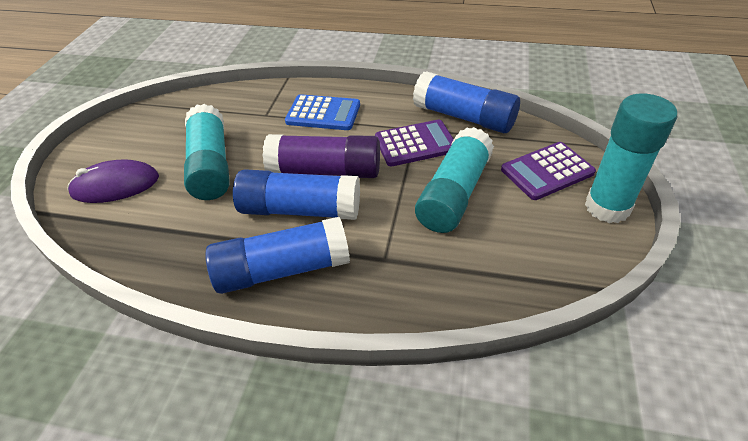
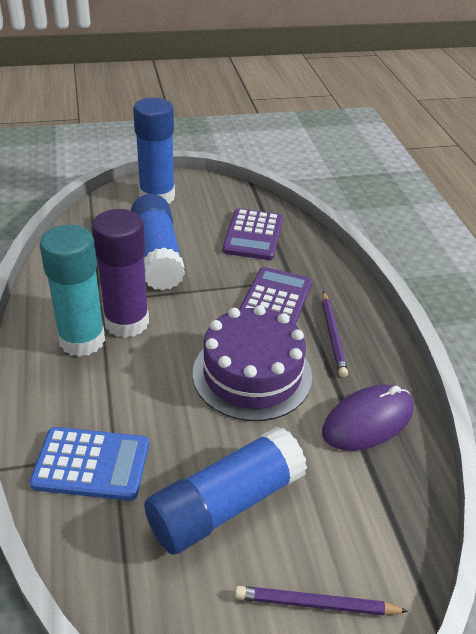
purple cake: 0 -> 1
purple pencil: 0 -> 2
turquoise glue stick: 3 -> 1

